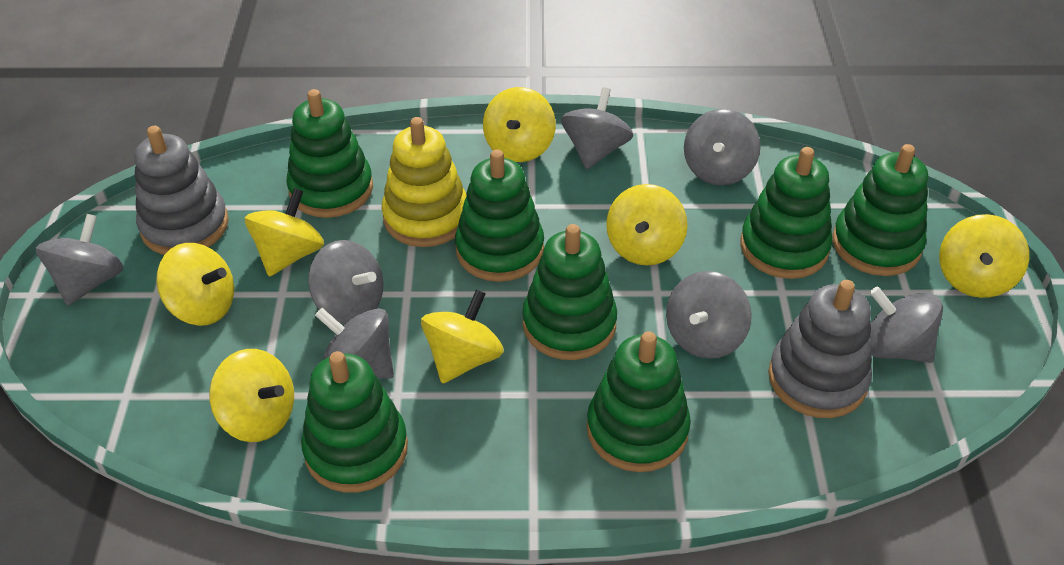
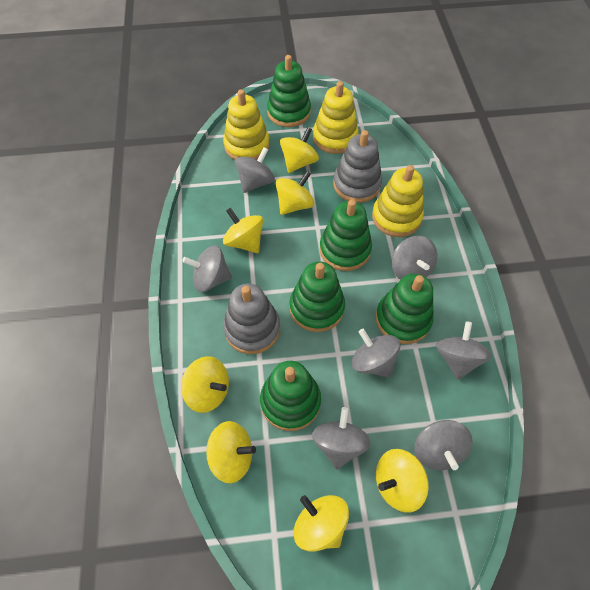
green stacking toy: 7 -> 5
yellow stacking toy: 1 -> 3

